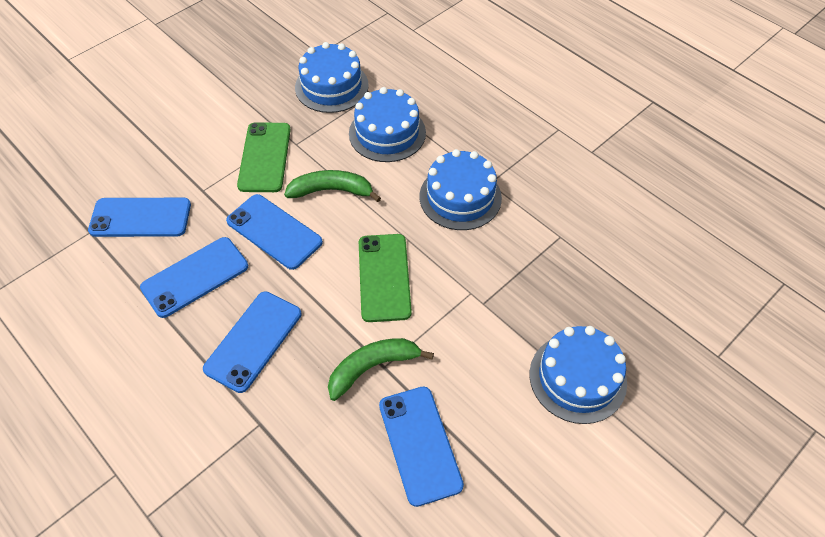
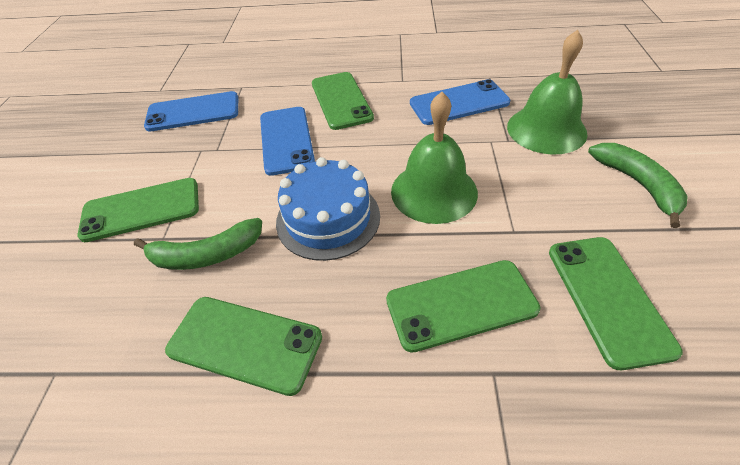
blue cake: 4 -> 1
blue phone: 5 -> 3
green bell: 0 -> 2
green phone: 2 -> 5

